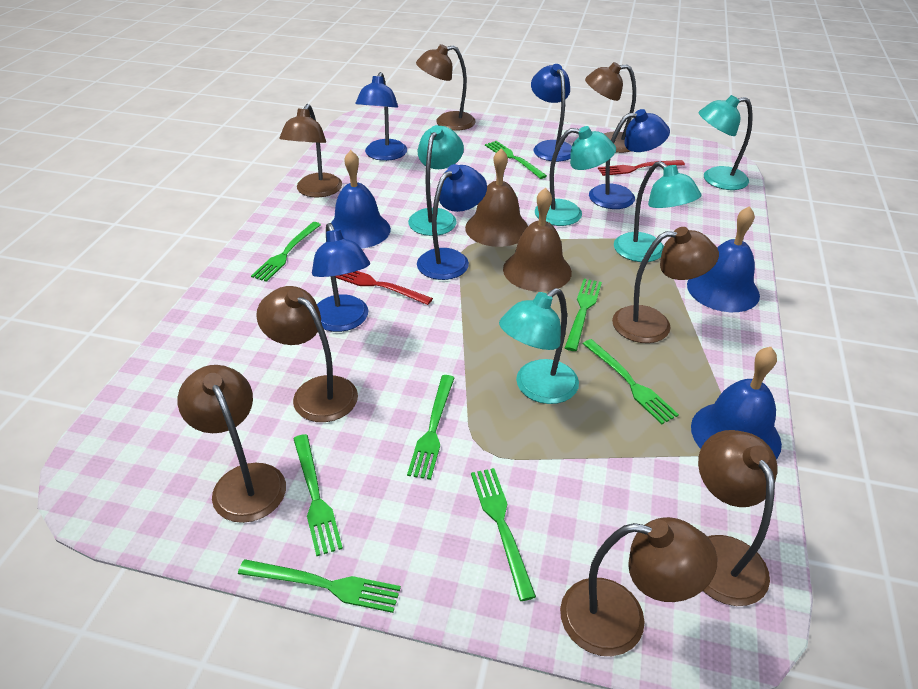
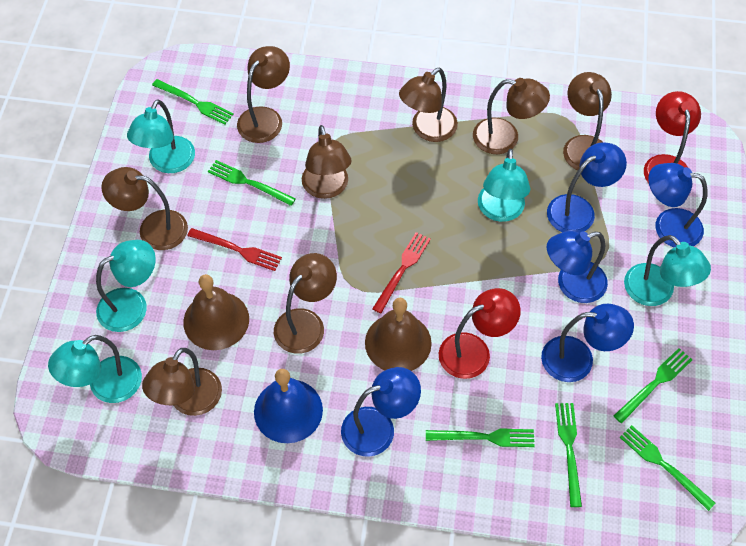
blue bell: 3 -> 1
green fork: 8 -> 6
red lamp: 0 -> 2

